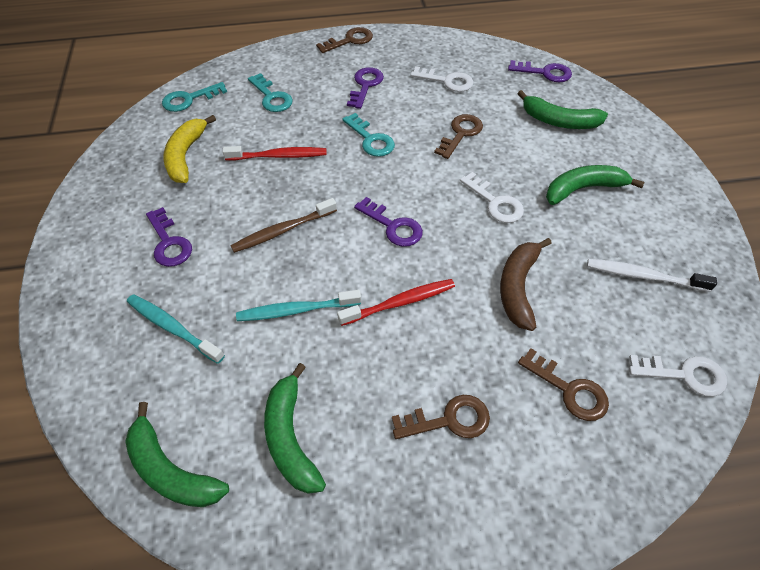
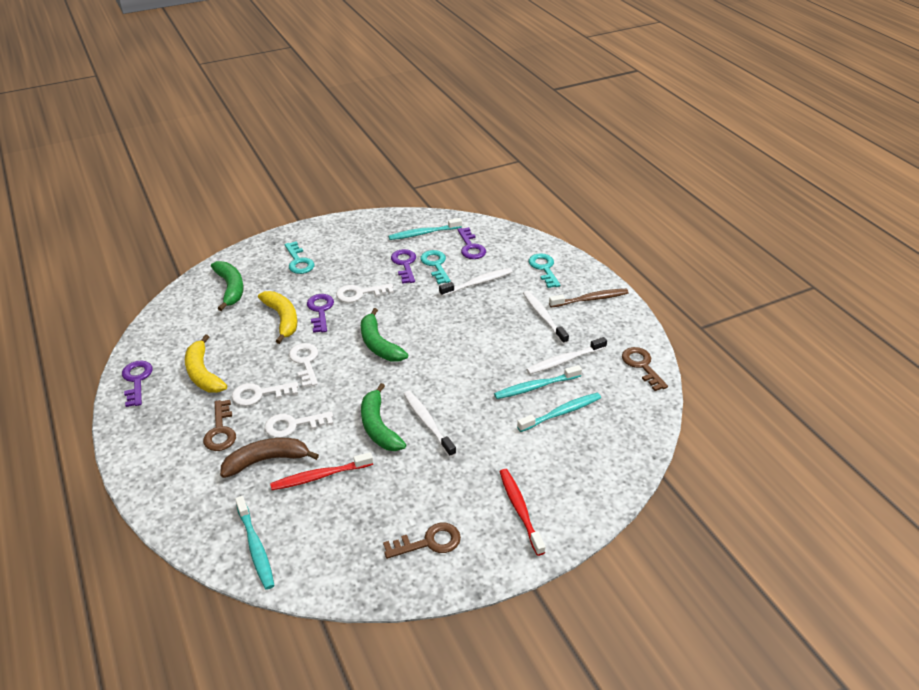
brown key: 4 -> 3
green banana: 4 -> 3
turquoise toothbrush: 2 -> 4
white key: 3 -> 4
white toothbrush: 1 -> 4
yellow banana: 1 -> 2

